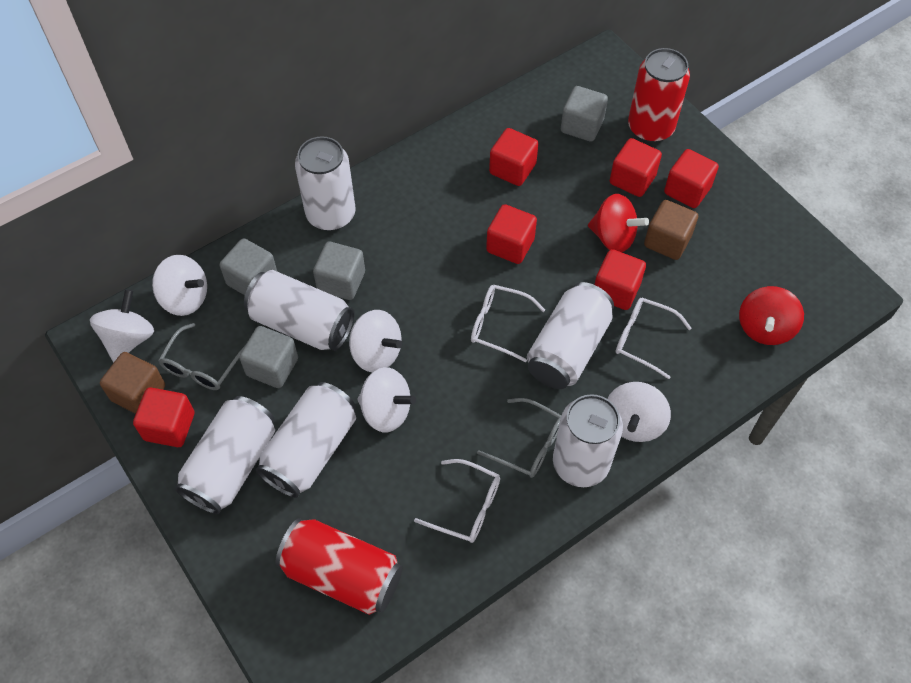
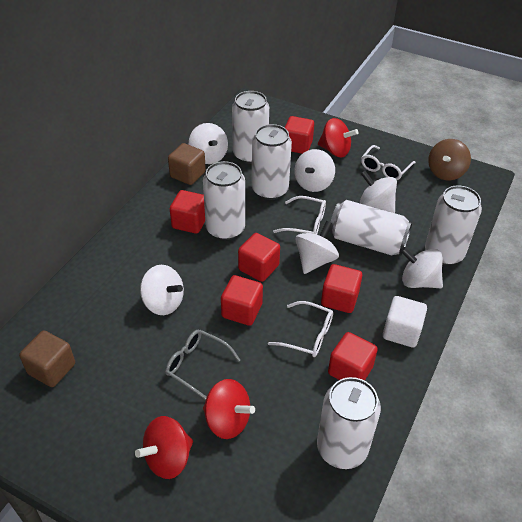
brown spinning top: 0 -> 1
grey cube: 4 -> 0
grey glasses: 2 -> 1
red can: 2 -> 0
red spinning top: 2 -> 3
white cube: 0 -> 1
white spinning top: 5 -> 6

